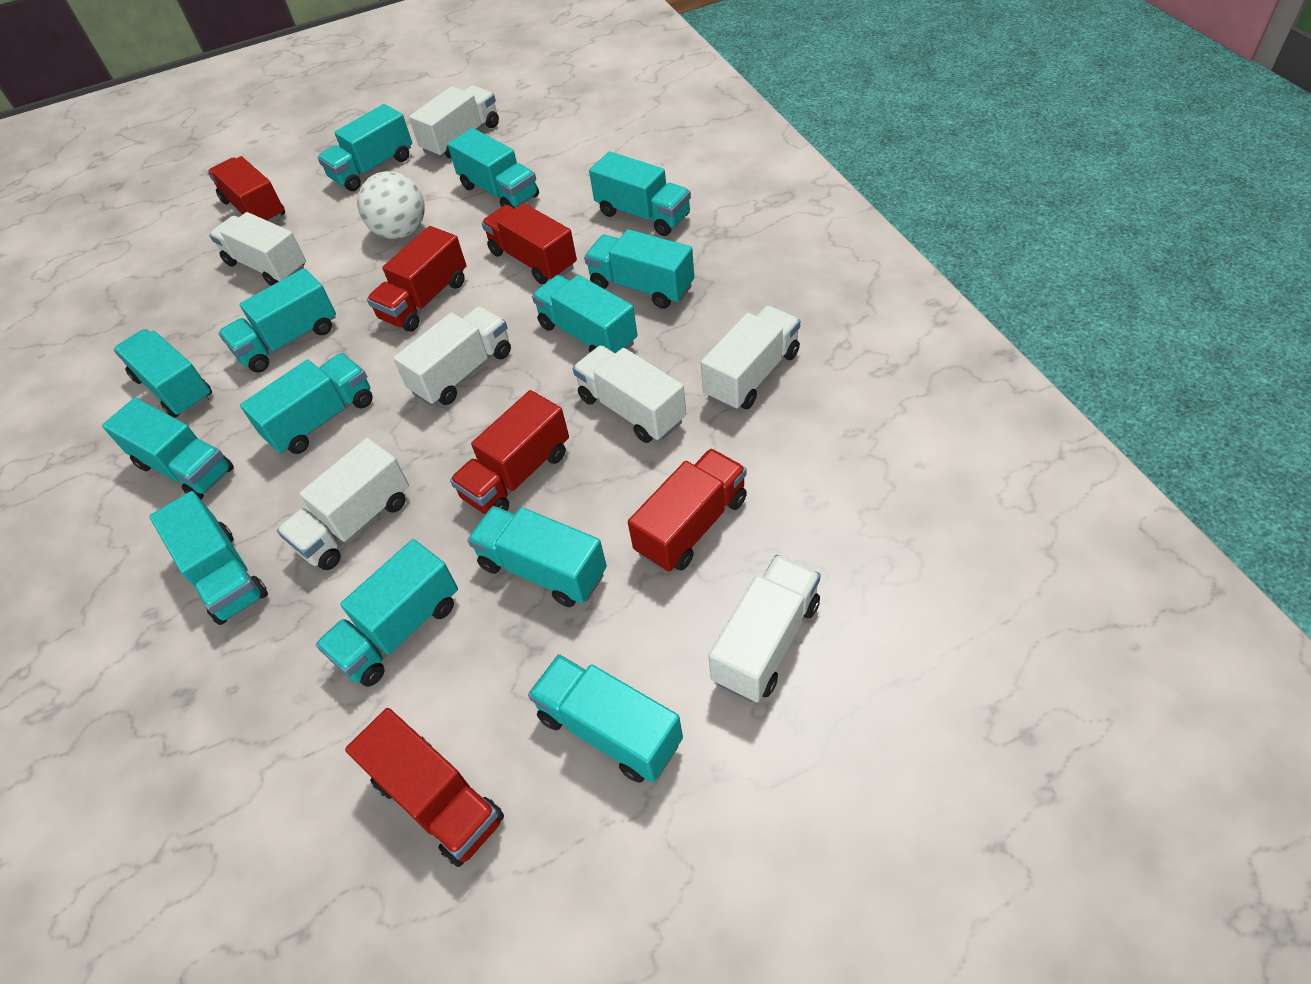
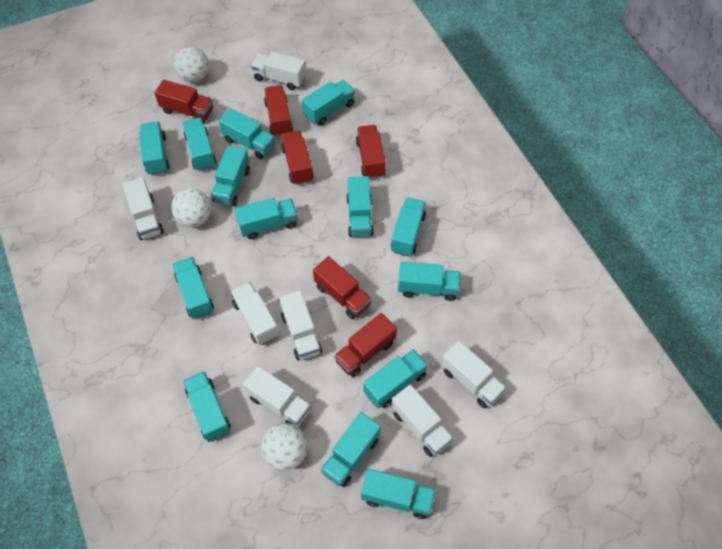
turquoise truck: 13 -> 14
white ball: 1 -> 3

